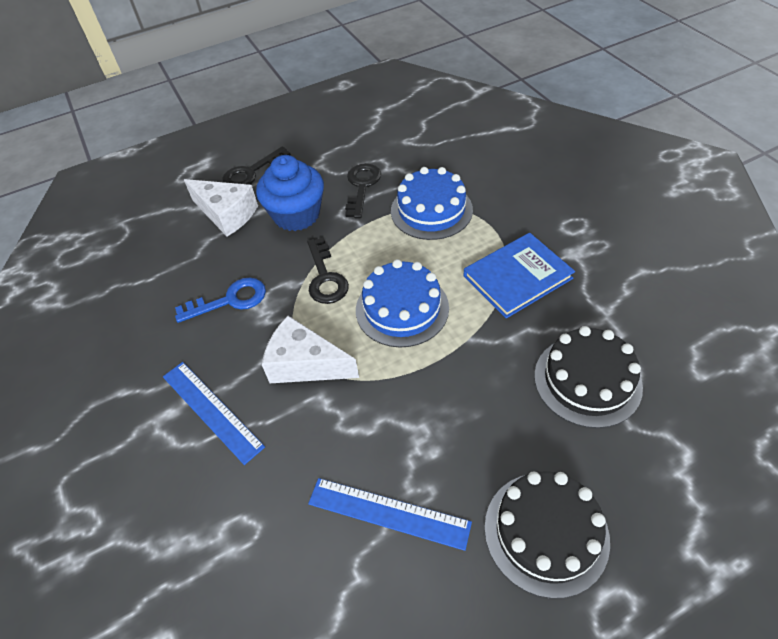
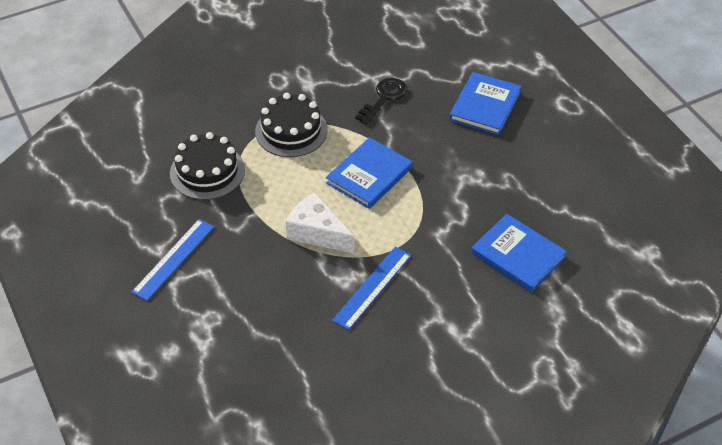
black key: 3 -> 1
blue book: 1 -> 3
blue cake: 2 -> 0
blue cupcake: 1 -> 0
blue key: 1 -> 0
white cheese: 2 -> 1

